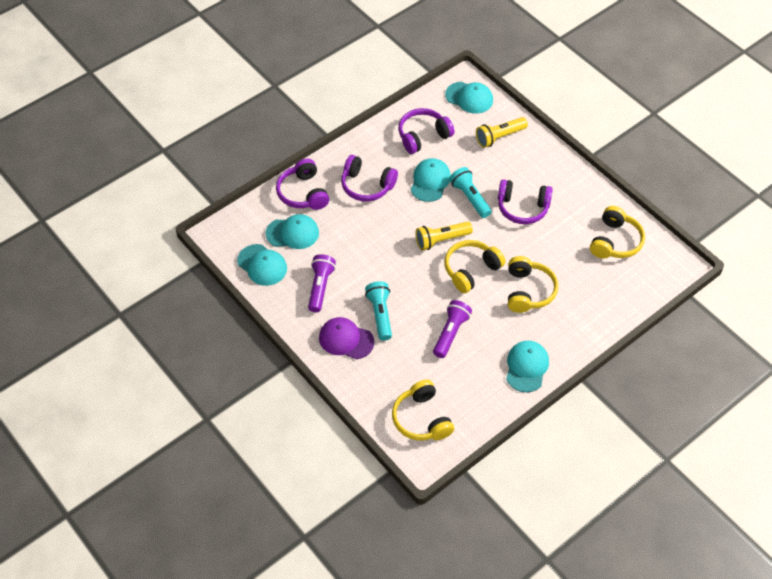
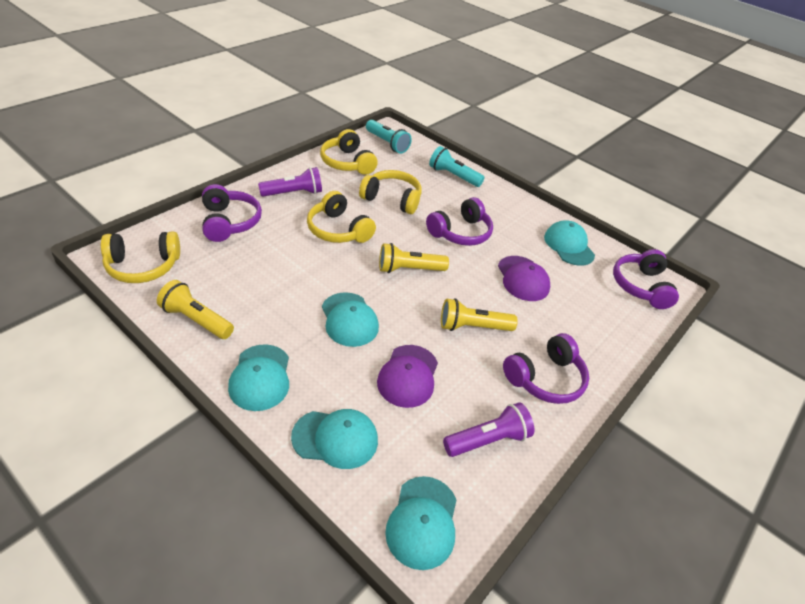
purple cap: 1 -> 2
yellow flashlight: 2 -> 3

